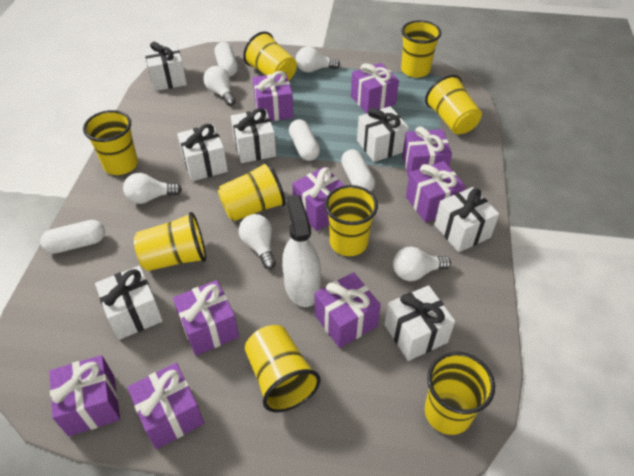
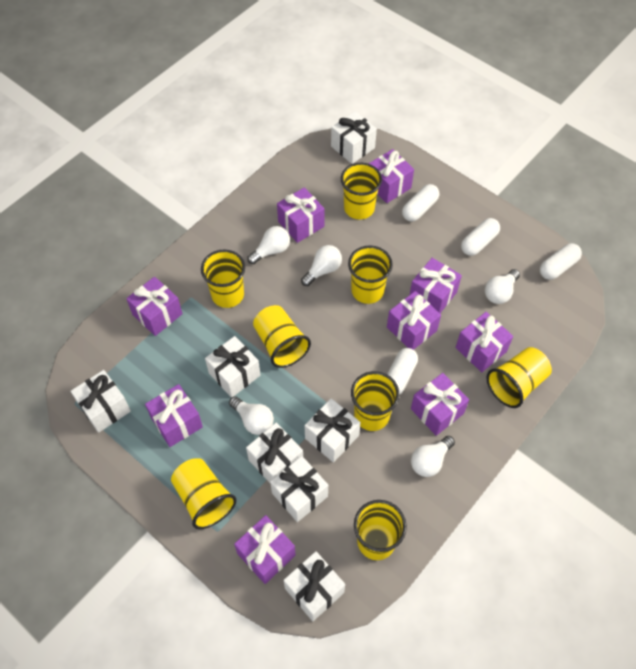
white spray bottle: 1 -> 0
yellow cup: 9 -> 8

